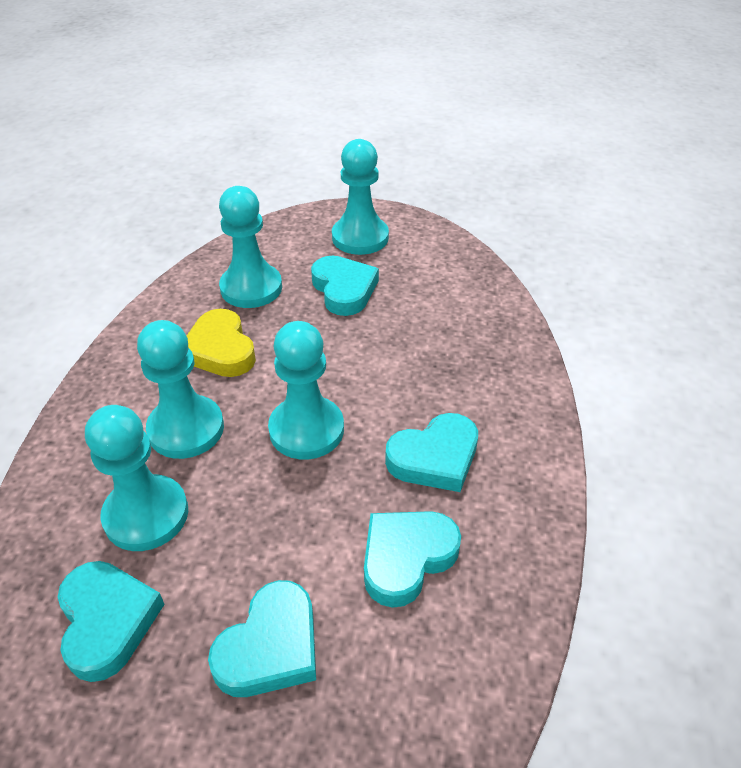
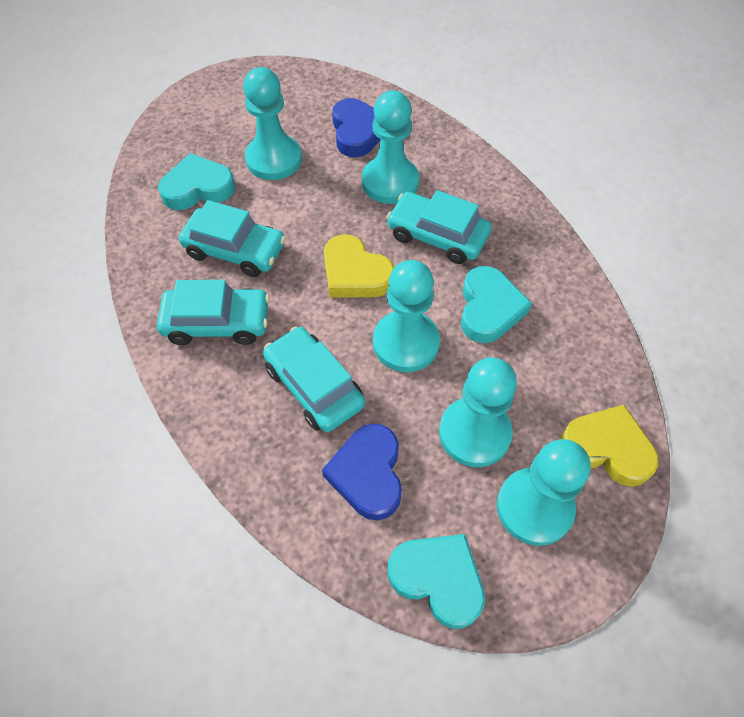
blue heart: 0 -> 2
turquoise car: 0 -> 4
turquoise heart: 5 -> 3
yellow heart: 1 -> 2

